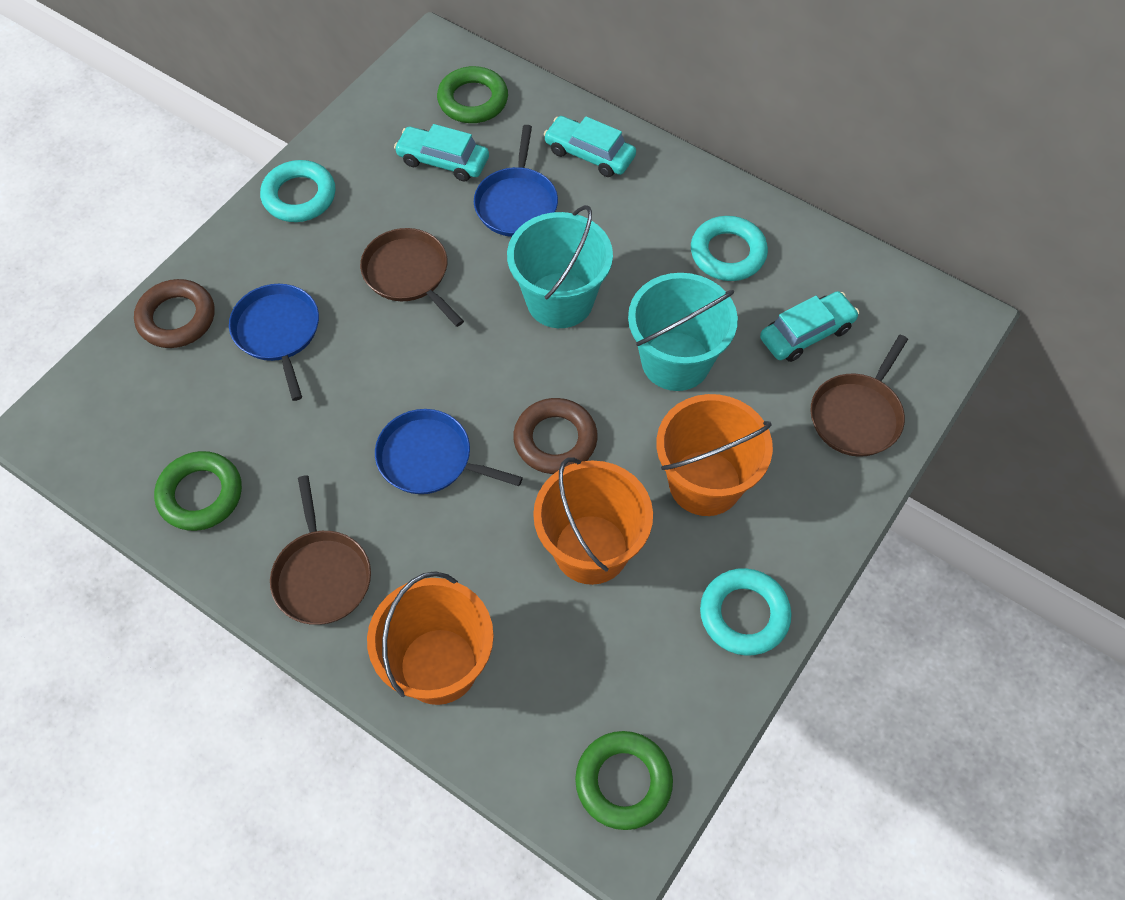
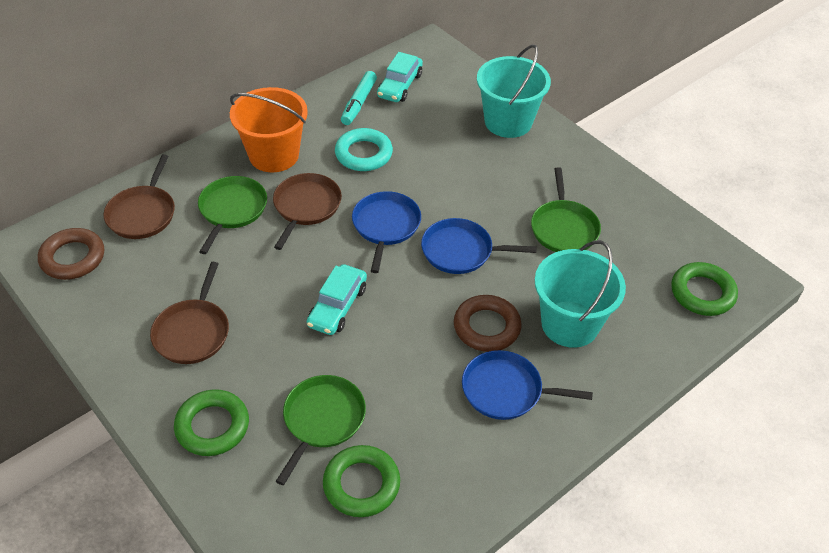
green pan: 0 -> 3
orange bucket: 3 -> 1
turquoise car: 3 -> 2
turquoise marker: 0 -> 1
turquoise ring: 3 -> 1

